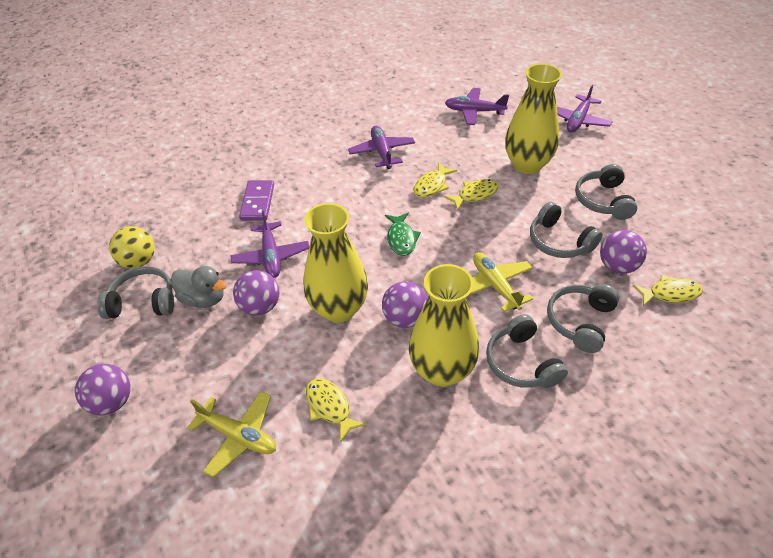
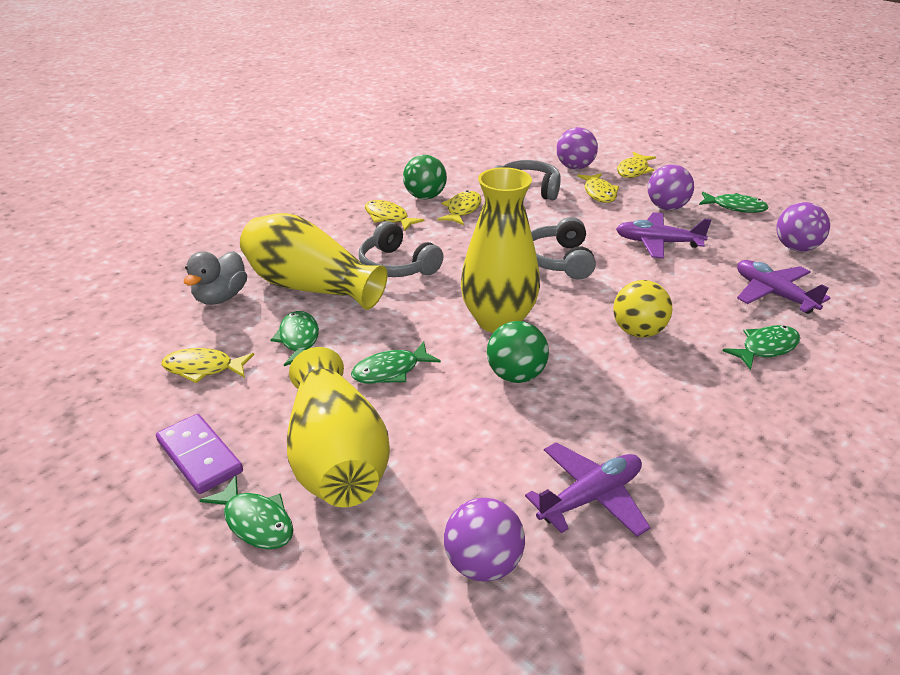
green ball: 0 -> 2
green fish: 1 -> 5
grey headphones: 5 -> 3
purple plane: 4 -> 3
yellow fish: 4 -> 5
yellow plane: 2 -> 0

